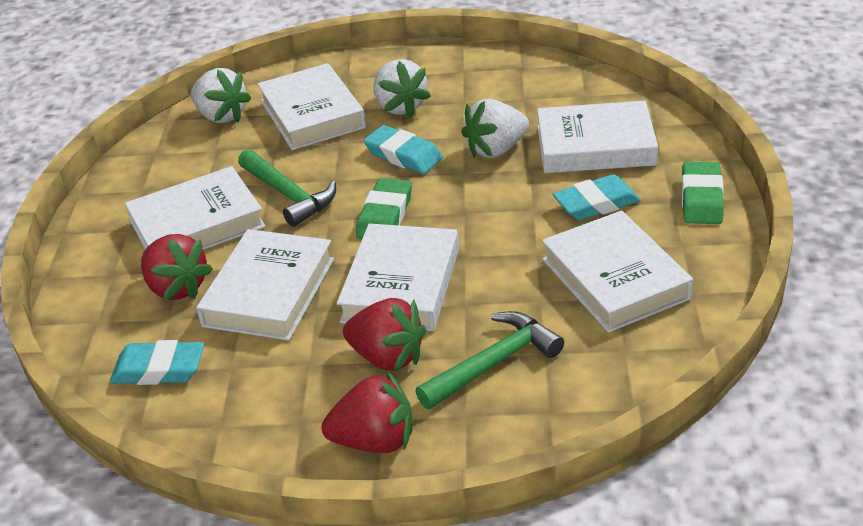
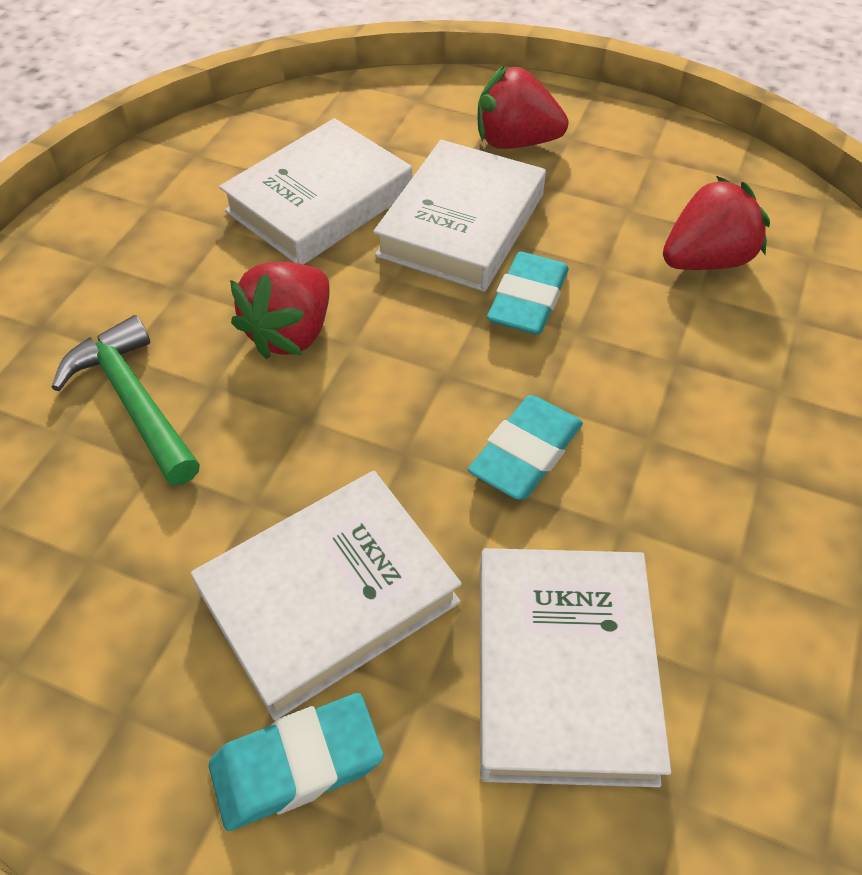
green eraser: 2 -> 0
green hammer: 2 -> 1
white book: 6 -> 4
white strawberry: 3 -> 0

